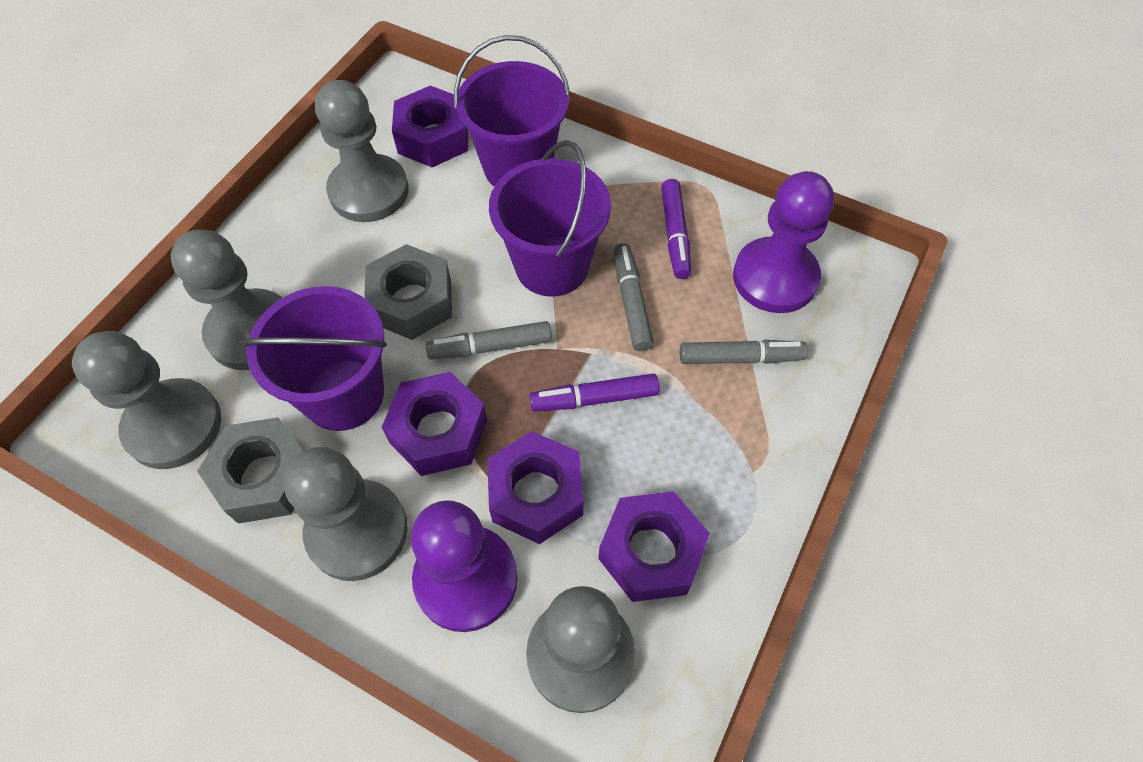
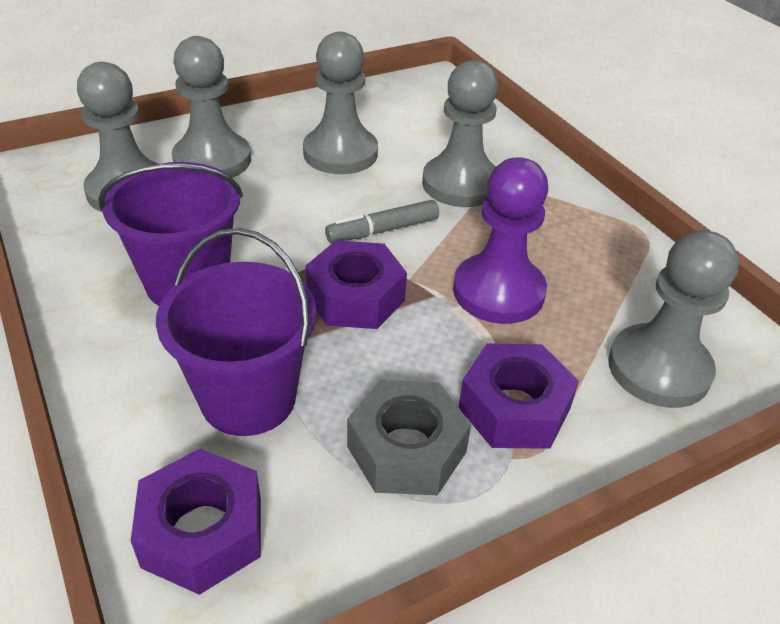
grey marker: 3 -> 1
grey nut: 2 -> 1
purple bucket: 3 -> 2
purple marker: 2 -> 0
purple nut: 4 -> 3
purple pawn: 2 -> 1

